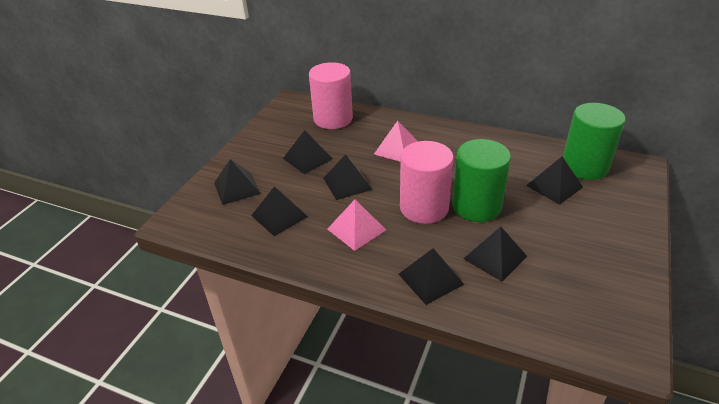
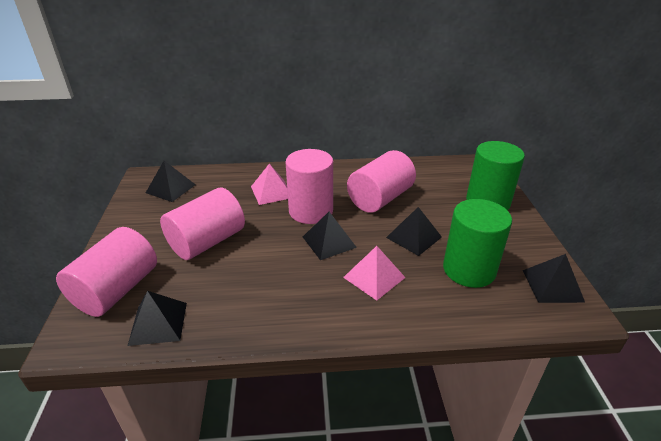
black pyramid: 7 -> 5
pink cylinder: 2 -> 4

